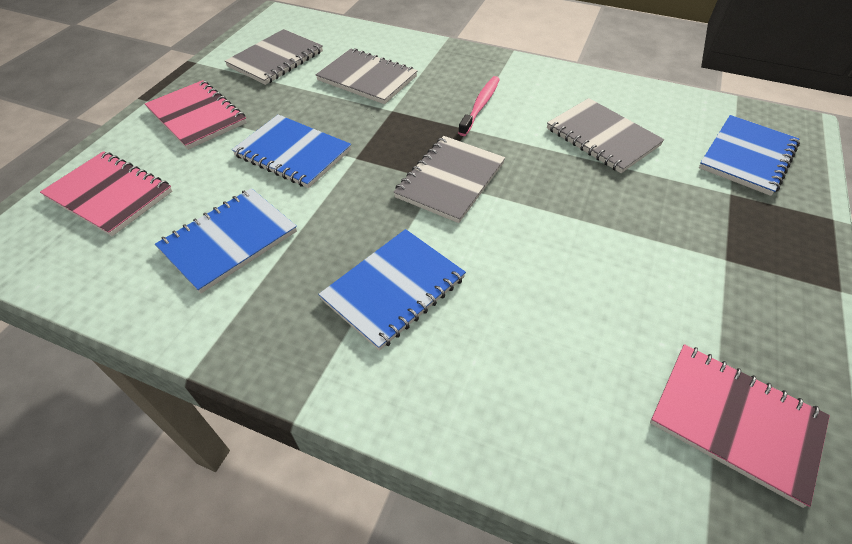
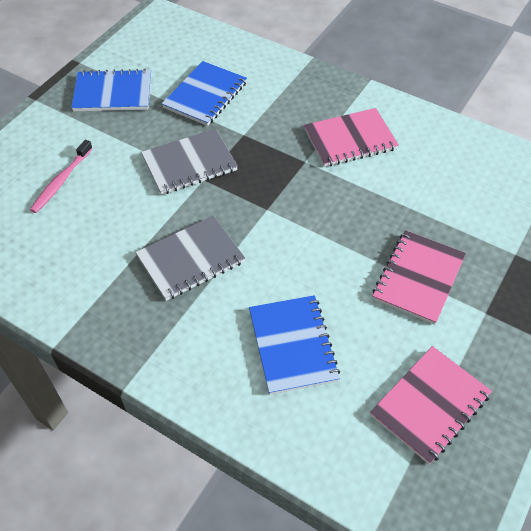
blue notebook: 4 -> 3
grey notebook: 4 -> 2

